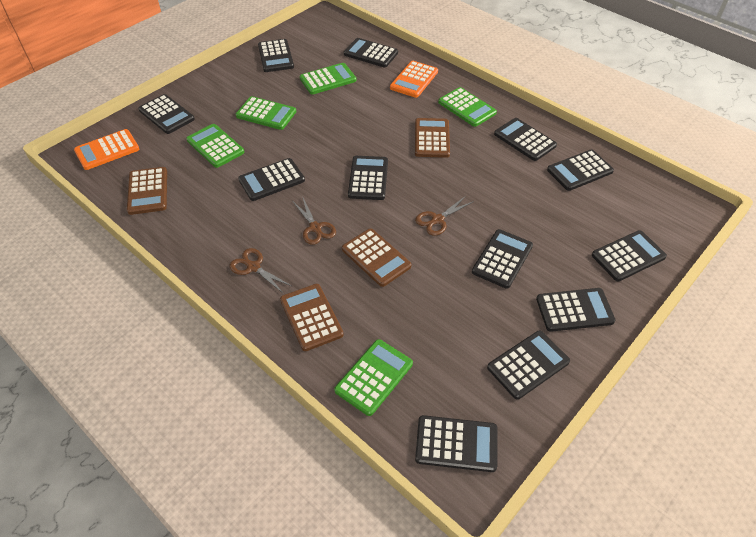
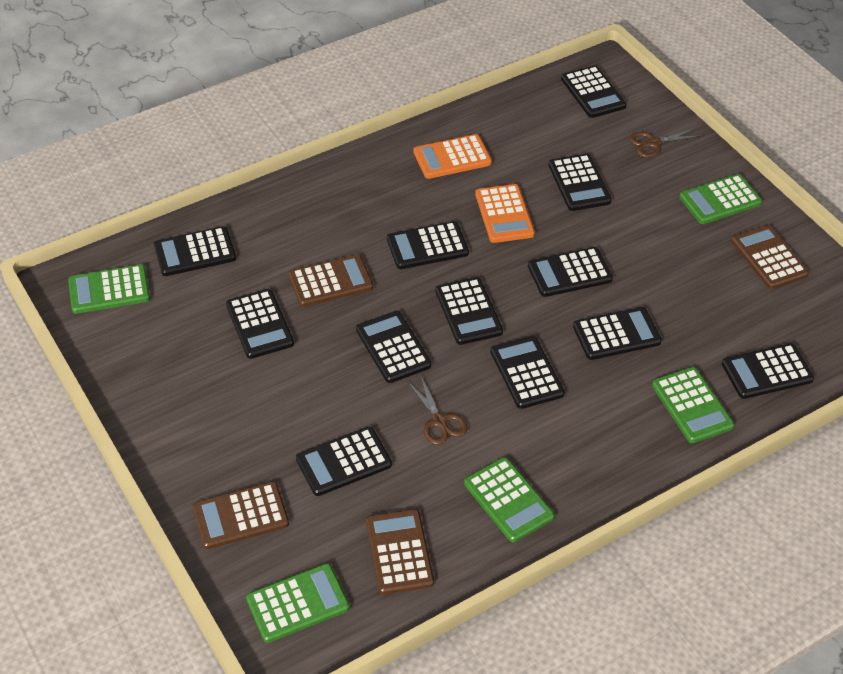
brown scissors: 3 -> 2

